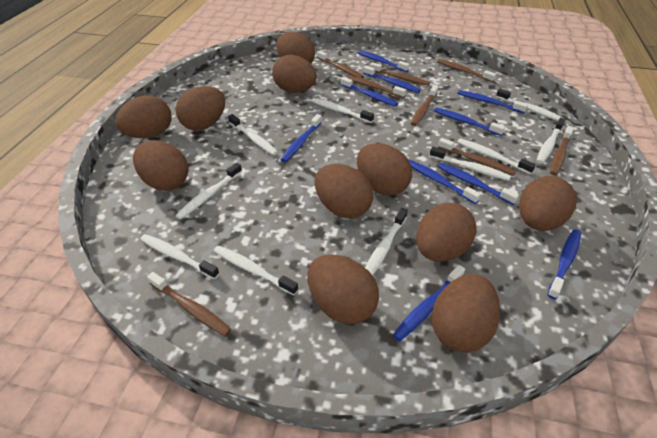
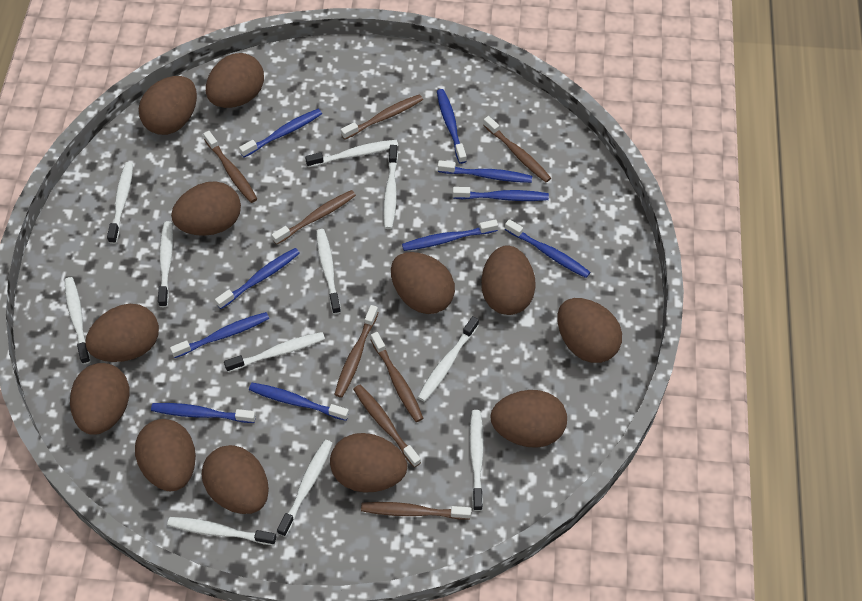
brown egg: 11 -> 12
white toothbrush: 10 -> 11

